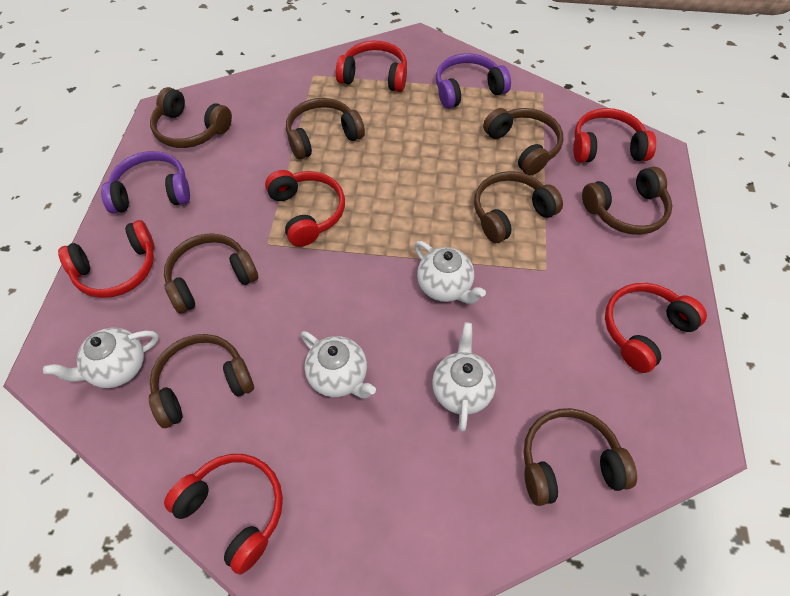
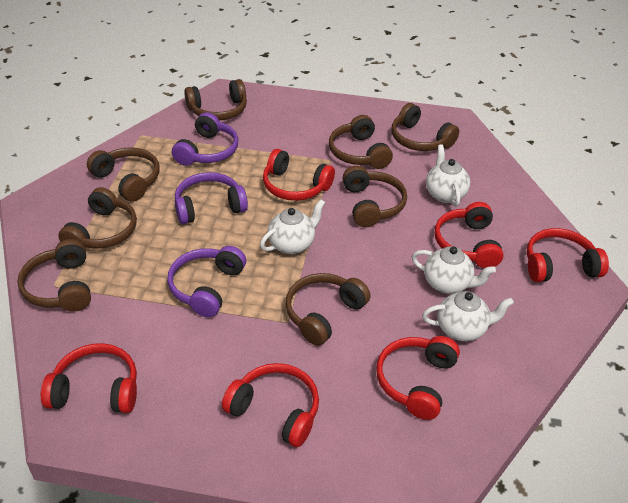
purple headphones: 2 -> 3

